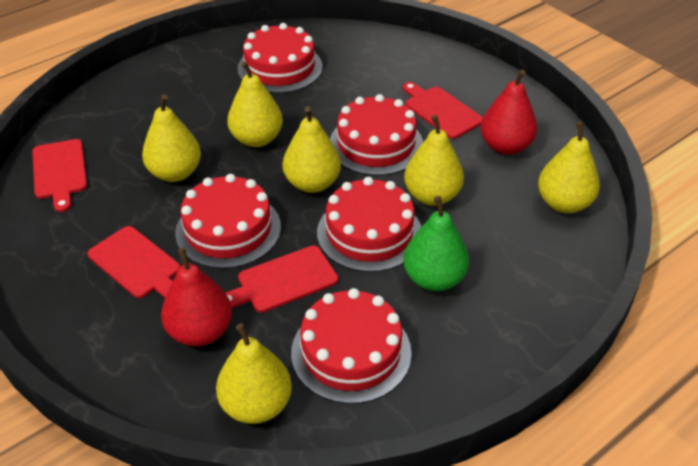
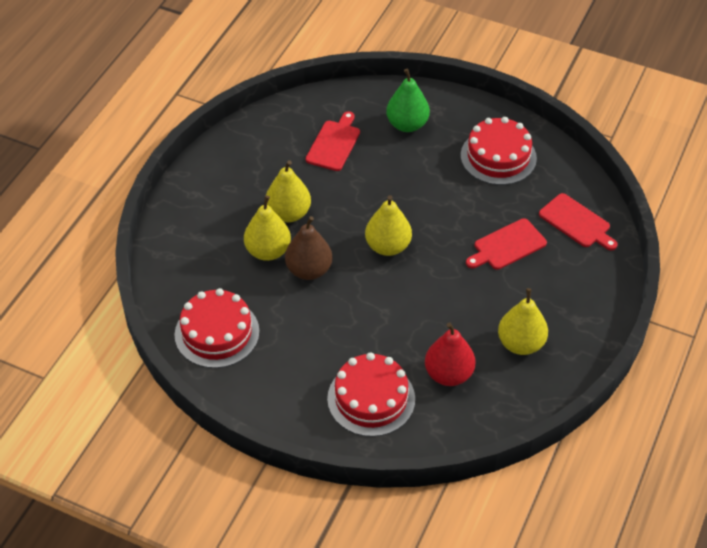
brown pear: 0 -> 1
red cake: 5 -> 3
red cutting board: 4 -> 3
red pear: 2 -> 1
yellow pear: 6 -> 4

